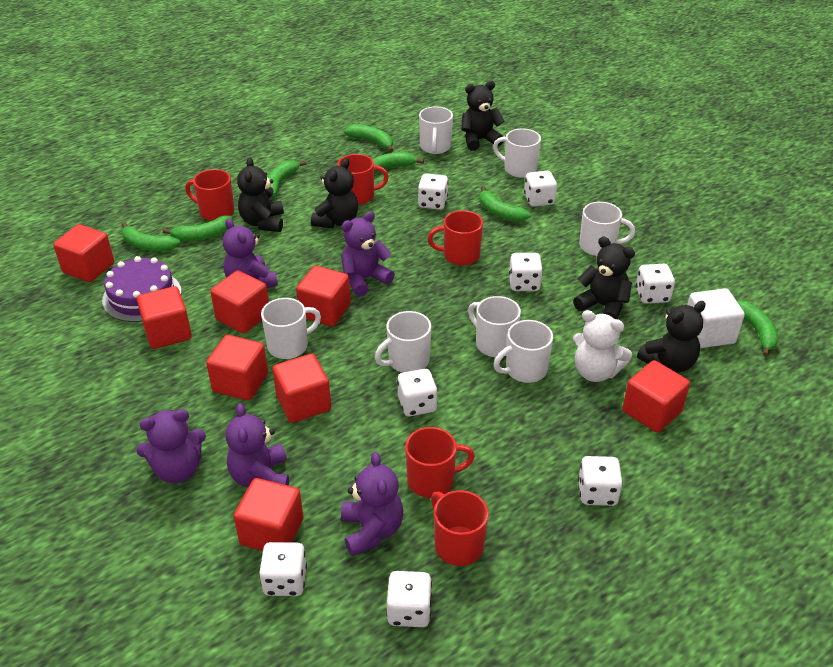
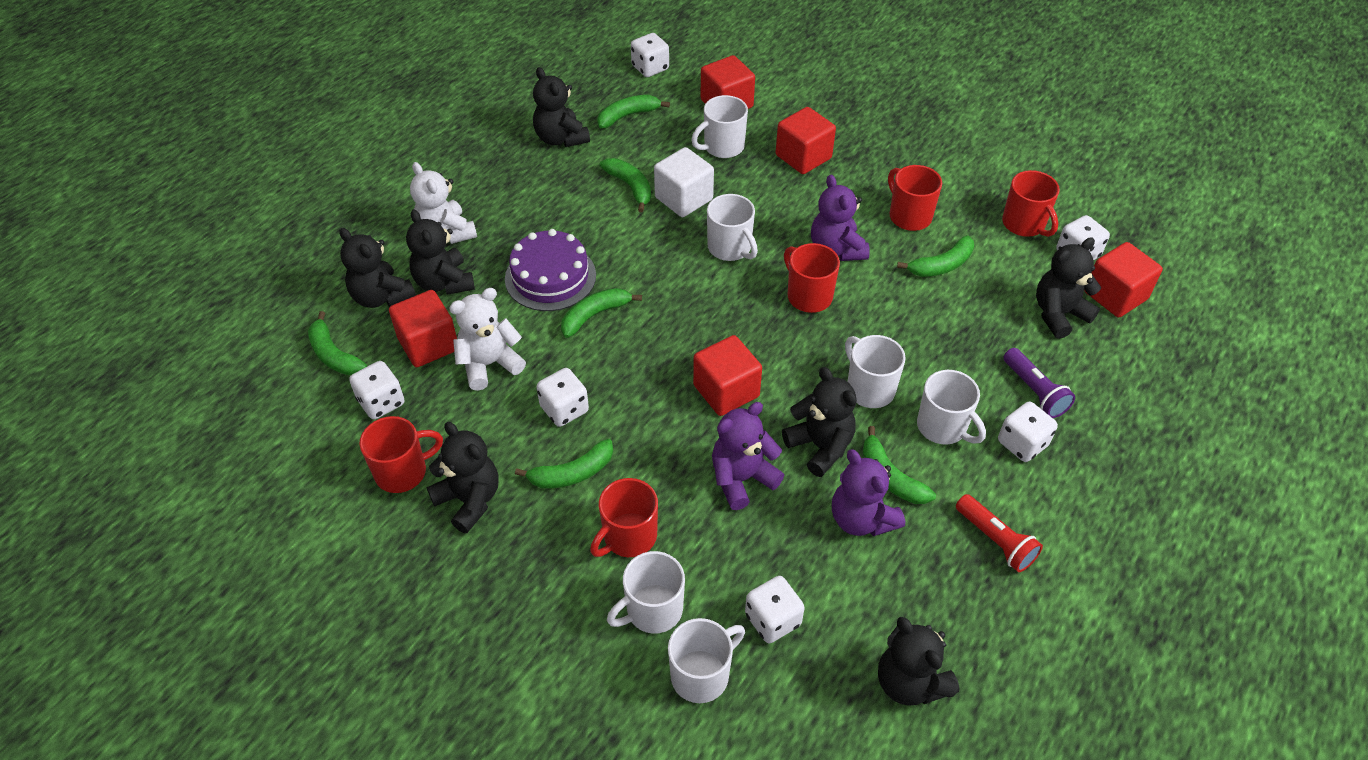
black teddy bear: 5 -> 7
purple flashlight: 0 -> 1
purple teddy bear: 5 -> 3
red cube: 8 -> 5
red flashlight: 0 -> 1
white dice: 8 -> 6
white mug: 7 -> 6
white teddy bear: 1 -> 2

